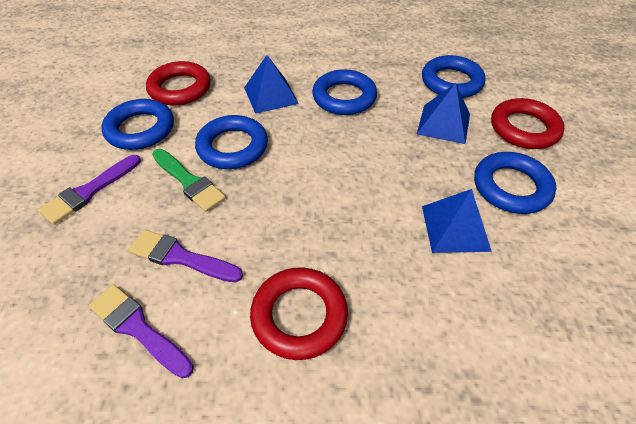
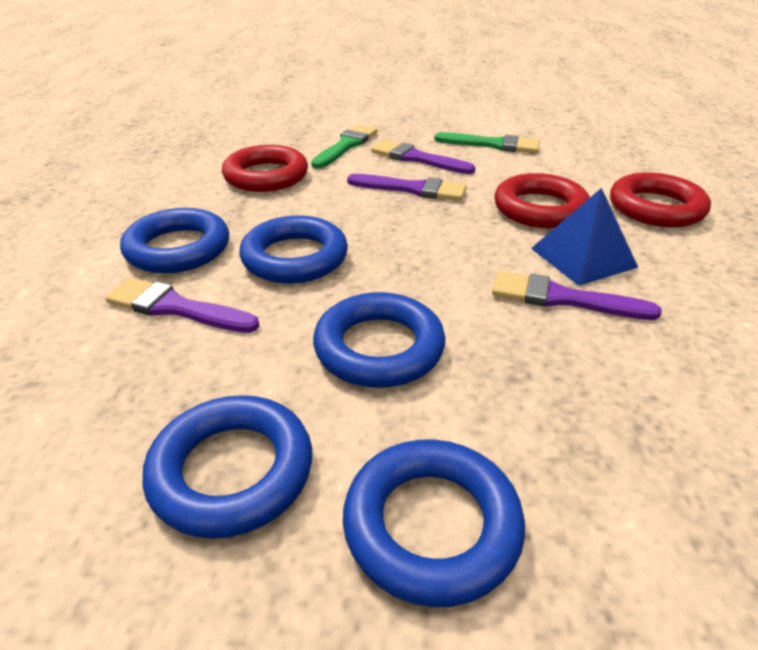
blue pyramid: 3 -> 1
green brush: 1 -> 2
purple brush: 3 -> 4

